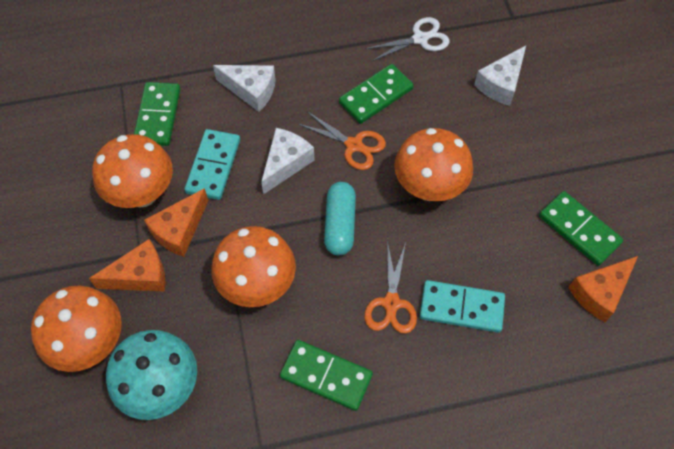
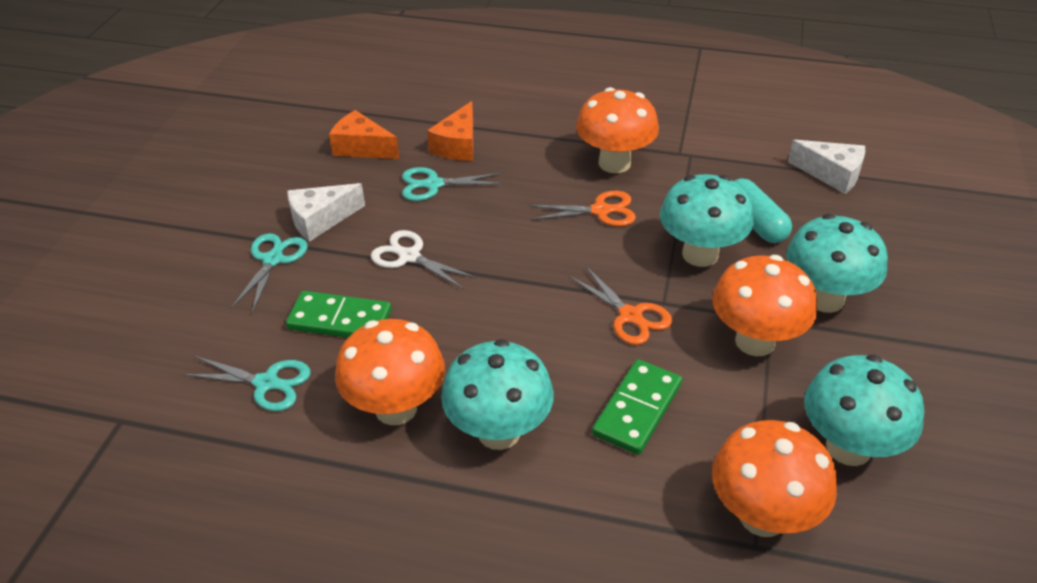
green domino: 4 -> 2
orange cheese: 3 -> 2
turquoise domino: 2 -> 0
turquoise mushroom: 1 -> 4
turquoise scissors: 0 -> 3
white cheese: 3 -> 2

